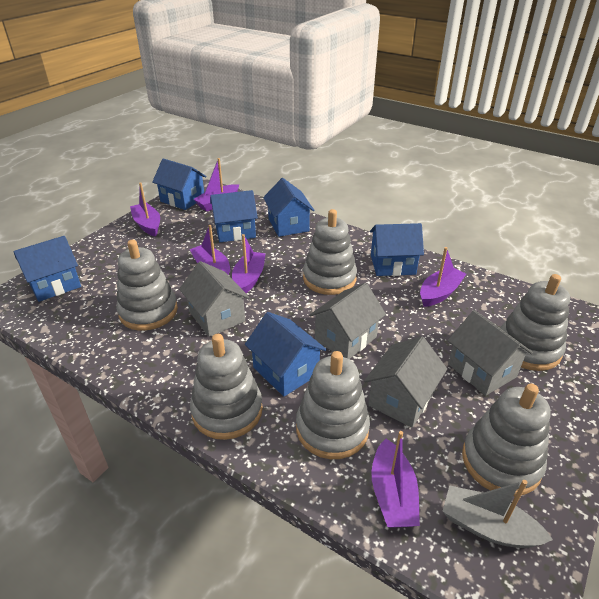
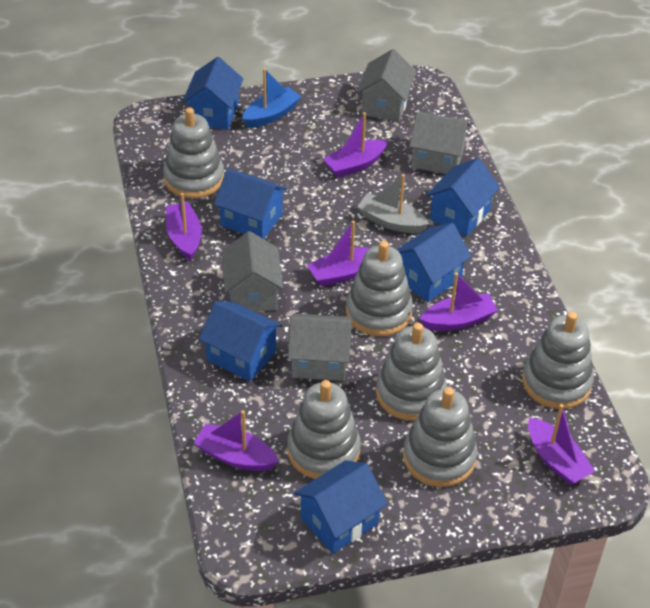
blue boat: 0 -> 1

